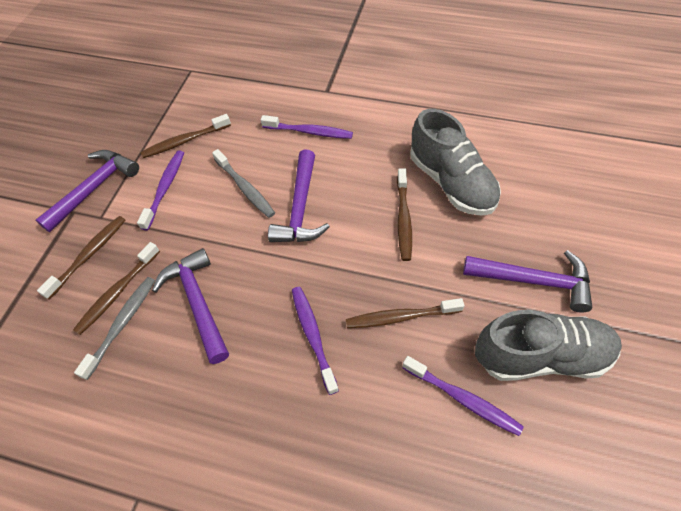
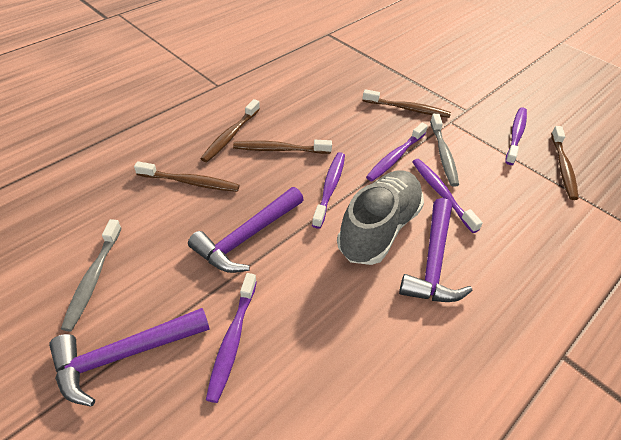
grey shoe: 2 -> 1
purple hammer: 4 -> 3
purple toothbrush: 4 -> 5

